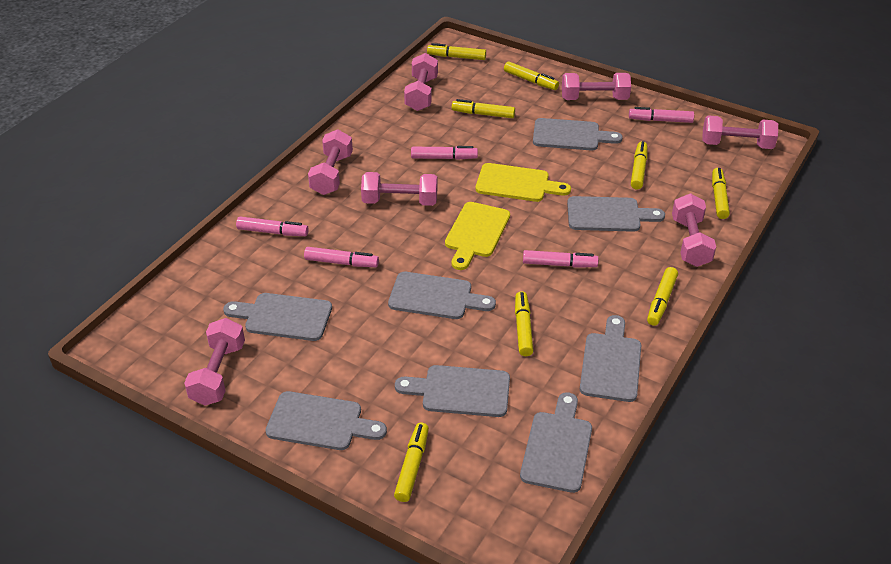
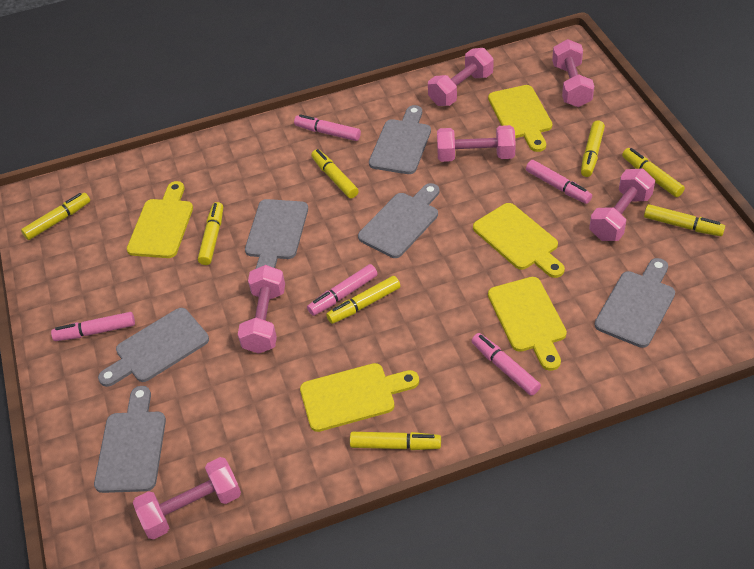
grey cutting board: 8 -> 6
pink dumbbell: 7 -> 6
yellow cutting board: 2 -> 5

